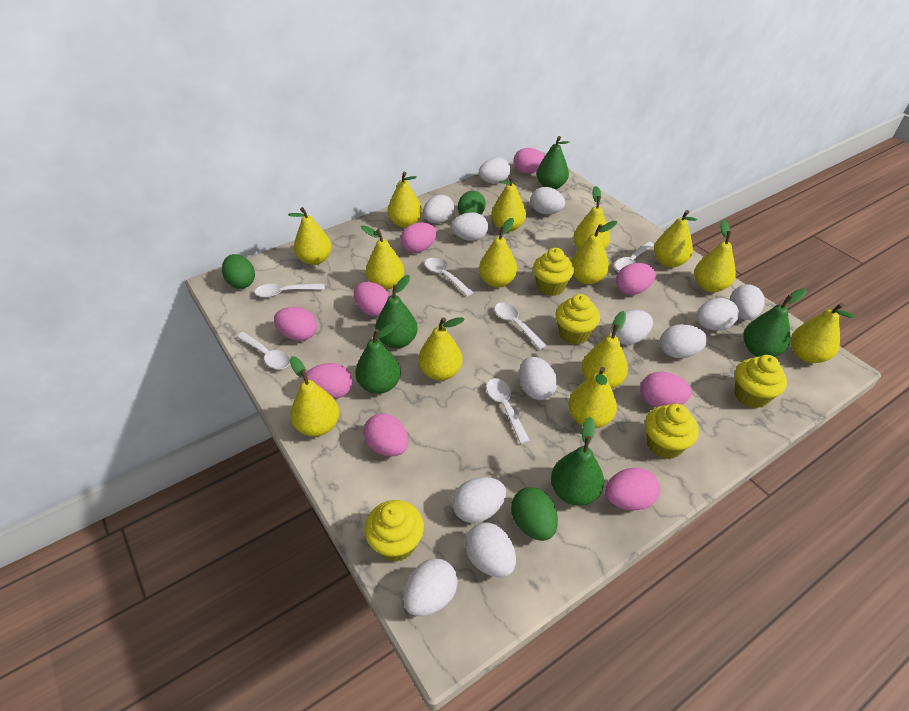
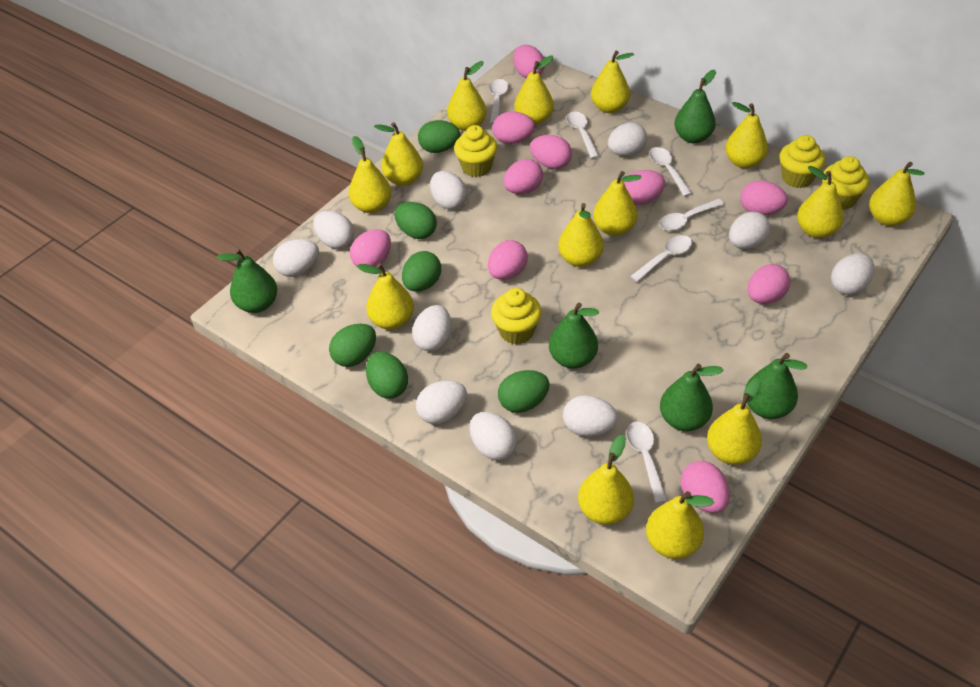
green egg: 3 -> 6
pink egg: 9 -> 10
white egg: 12 -> 10
yellow cupcake: 5 -> 4

